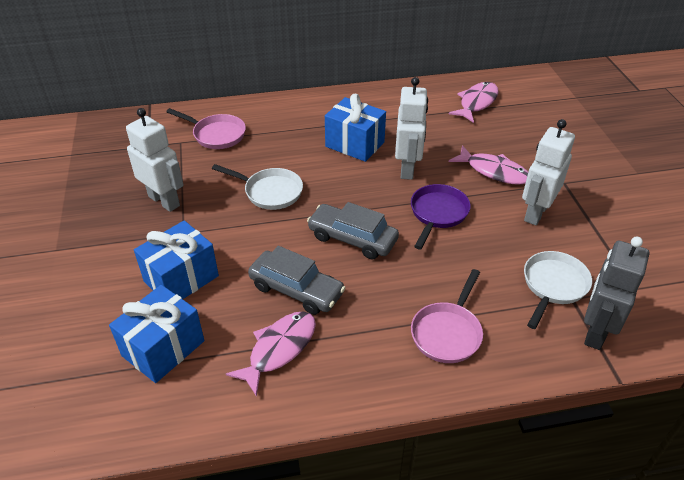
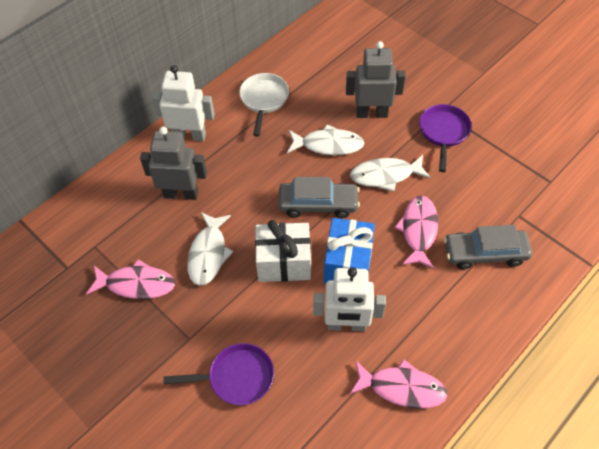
blue gift: 3 -> 1
grey robot: 1 -> 2
pink pan: 2 -> 0
purple pan: 1 -> 2
white fish: 0 -> 3
white gift: 0 -> 1
white pan: 2 -> 1
white robot: 3 -> 2

